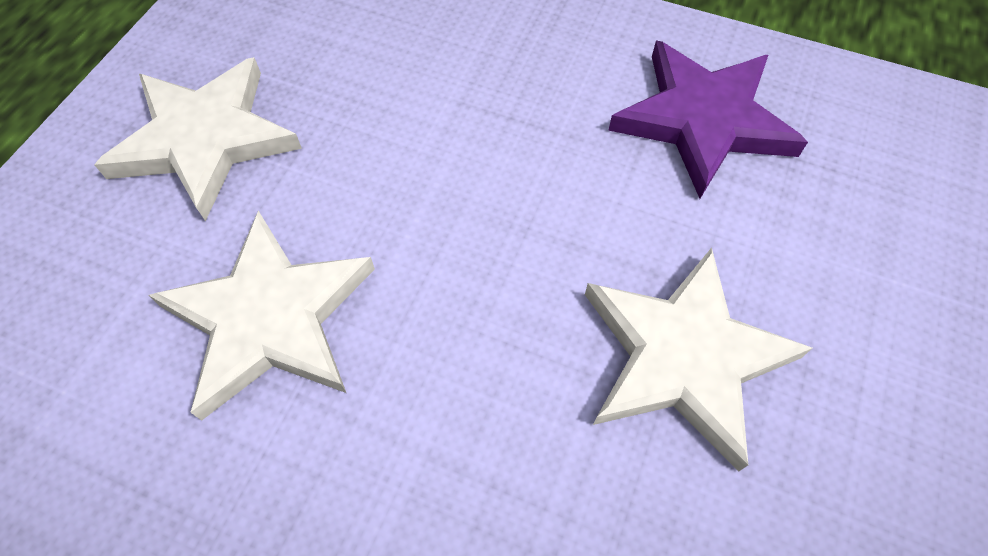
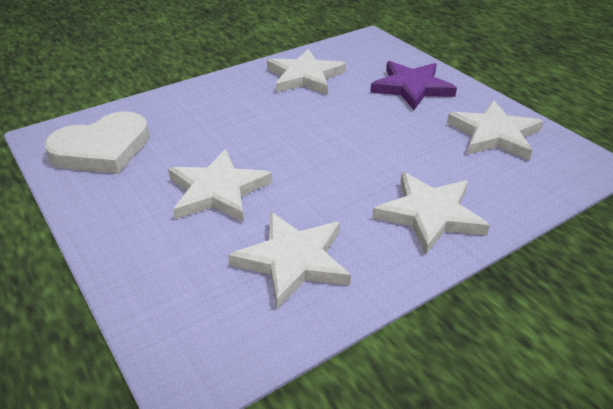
white heart: 0 -> 1
white star: 3 -> 5

